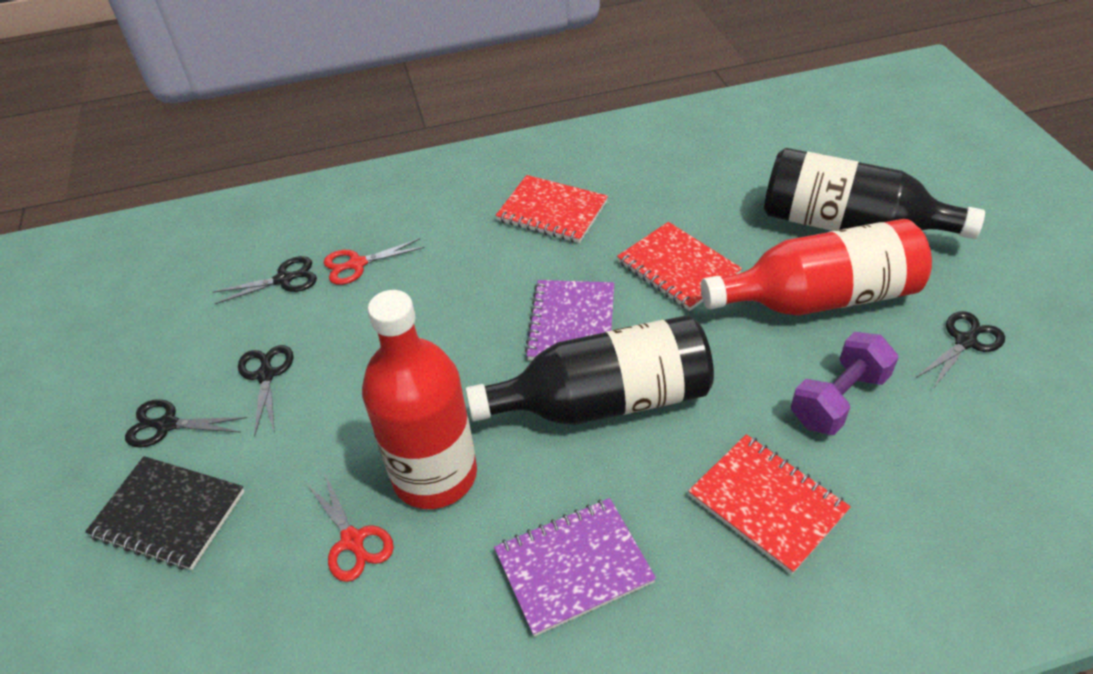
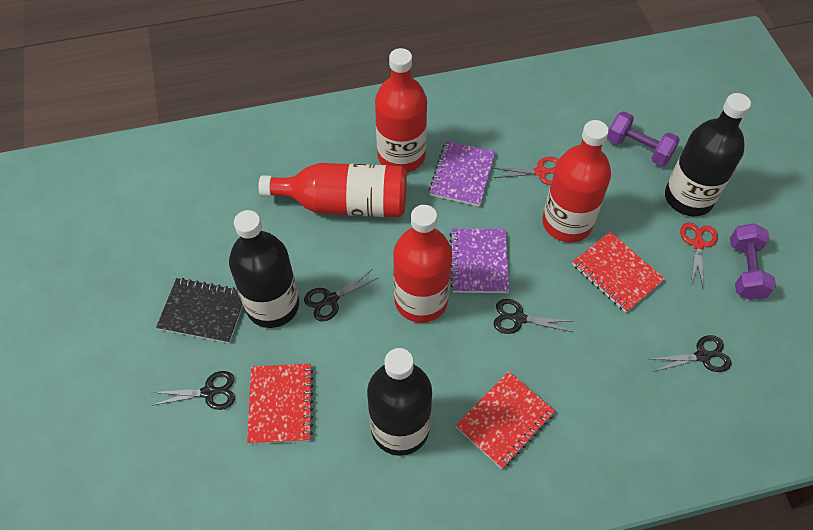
black bottle: 2 -> 3
purple dumbbell: 1 -> 2
red bottle: 2 -> 4

